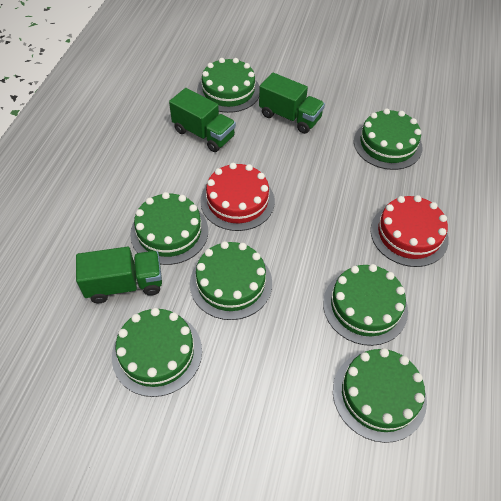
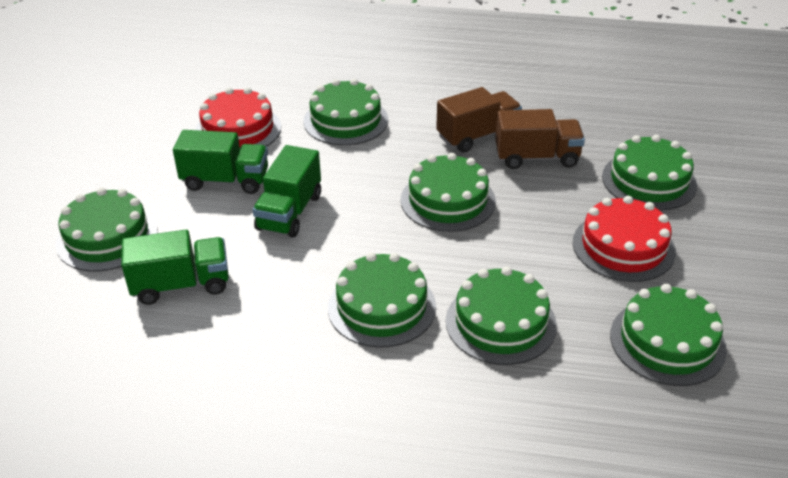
brown truck: 0 -> 2

